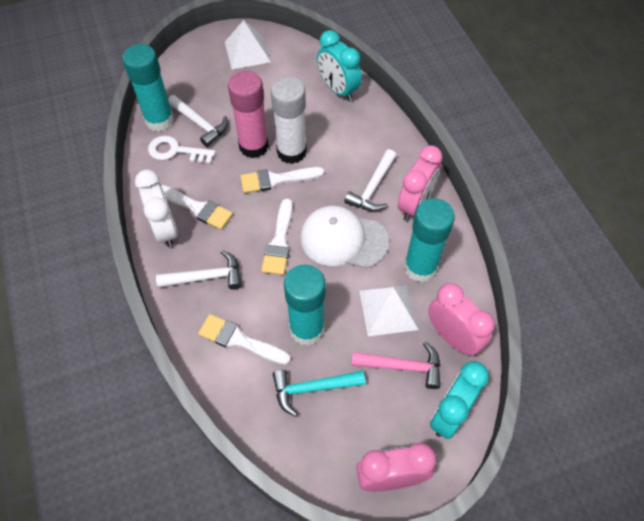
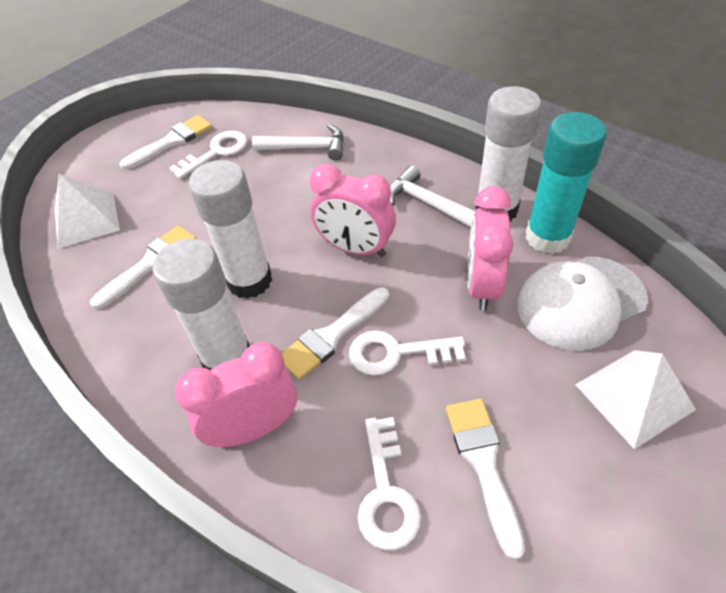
pink glue stick: 1 -> 0
pink hammer: 1 -> 0
turquoise clock: 2 -> 0
turquoise glue stick: 3 -> 1
turquoise hammer: 1 -> 0
white clock: 1 -> 0
white glue stick: 1 -> 3
white hammer: 3 -> 2
white key: 1 -> 3

